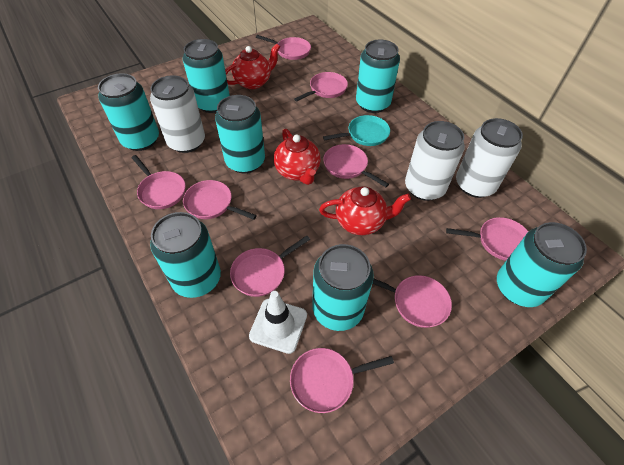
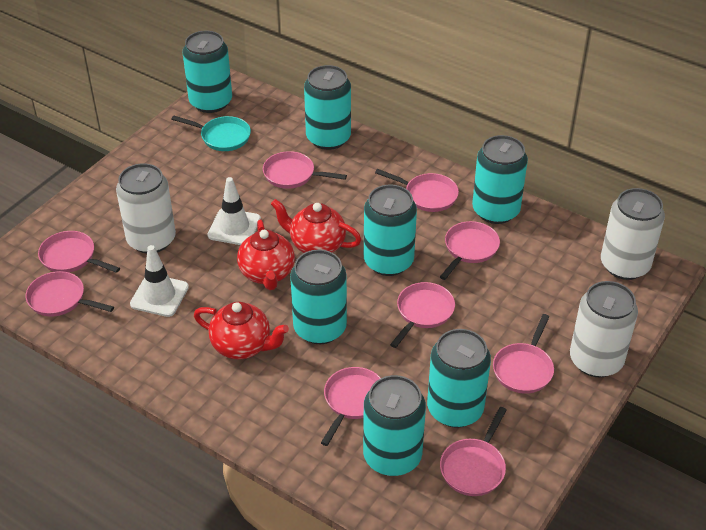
white traffic cone: 1 -> 2

